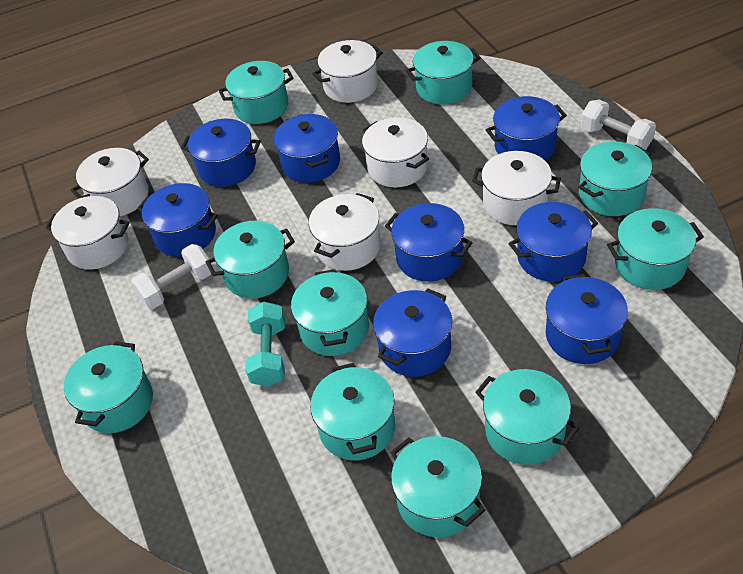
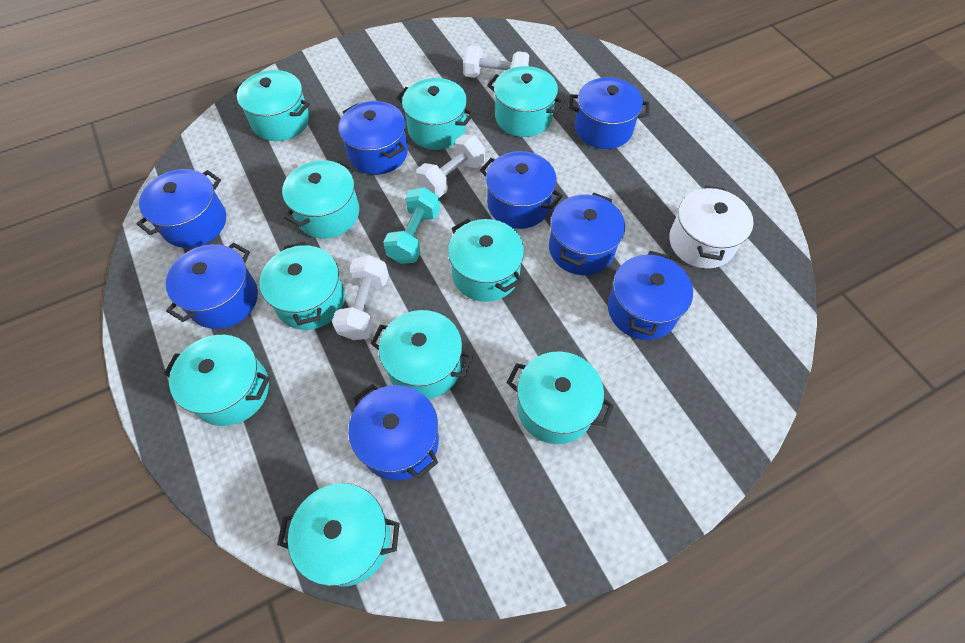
white dumbbell: 2 -> 3
white pot: 6 -> 1

